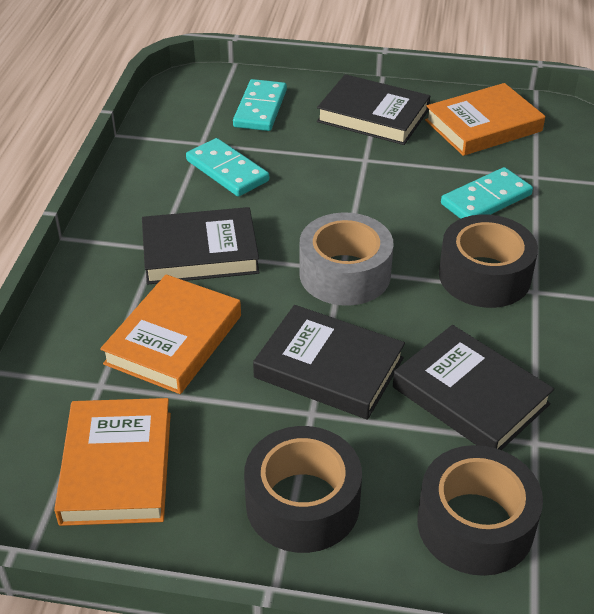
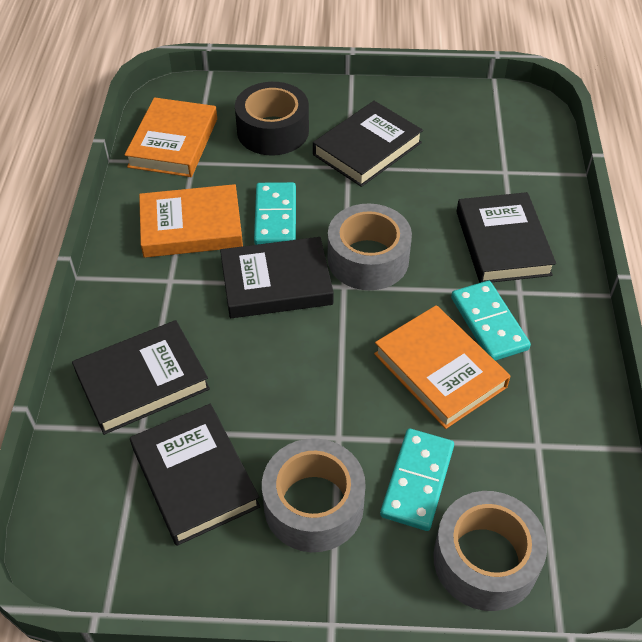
black book: 4 -> 5
black tape: 3 -> 1
grey tape: 1 -> 3

